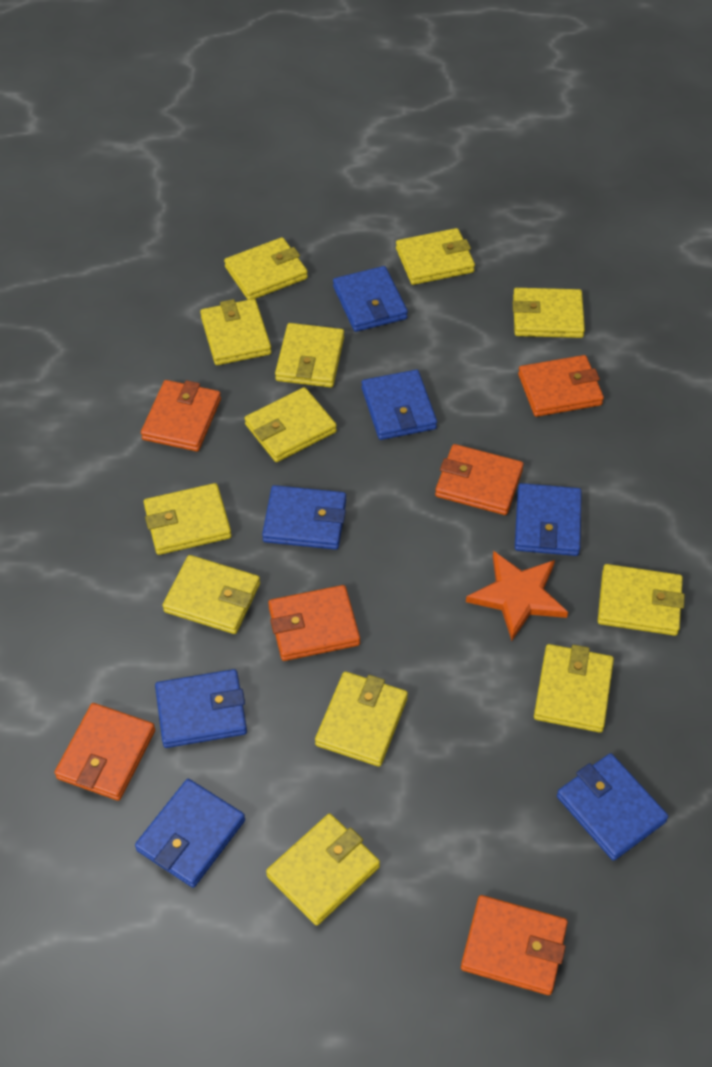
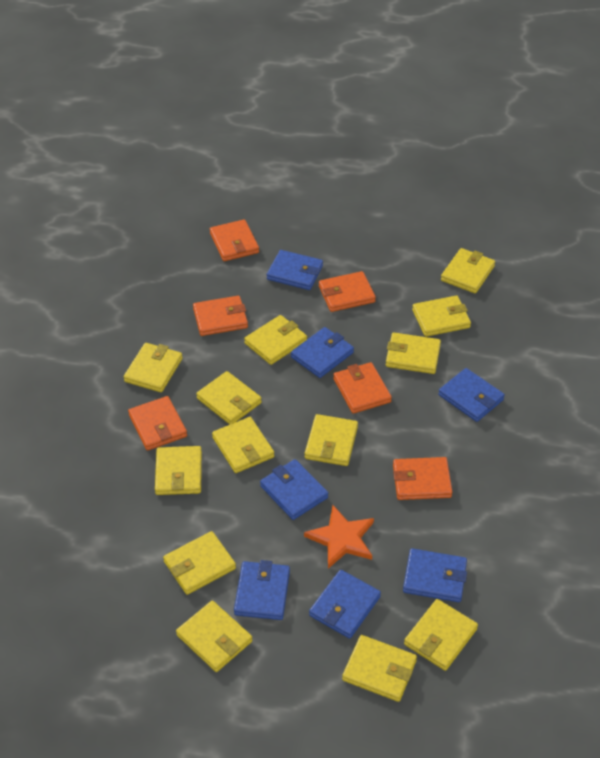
yellow wallet: 12 -> 13

